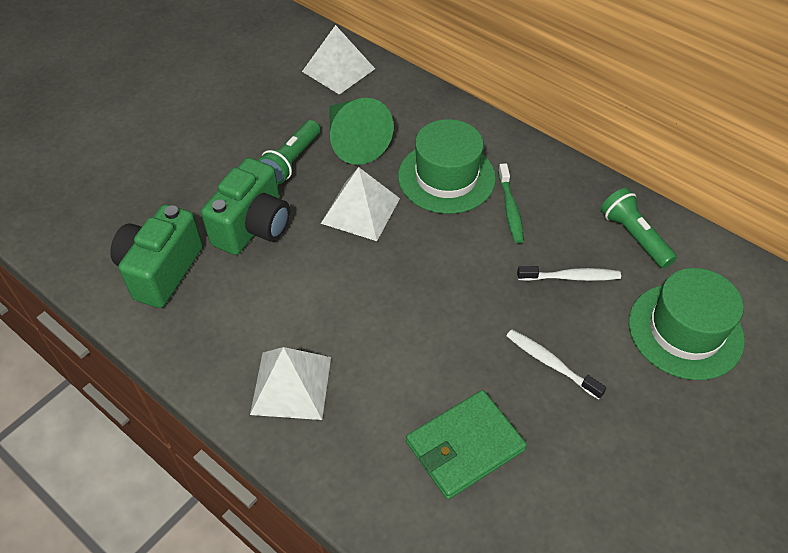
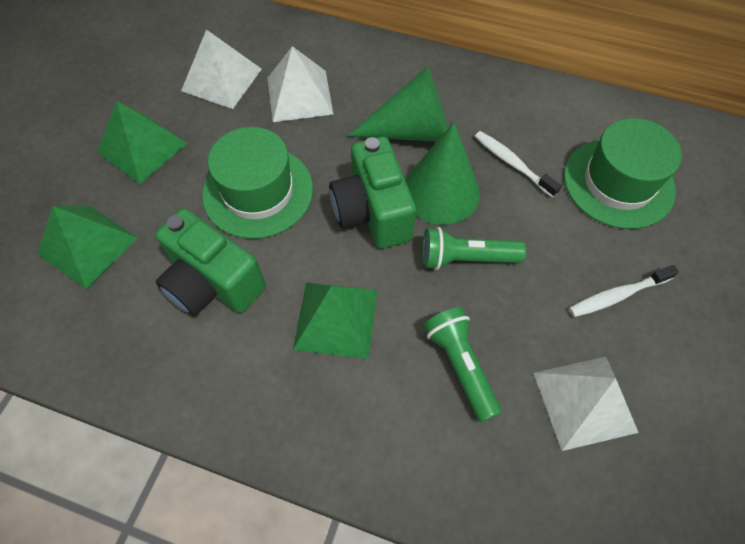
green cone: 1 -> 2
green pyramid: 0 -> 3
green toothbrush: 1 -> 0
green wallet: 1 -> 0

